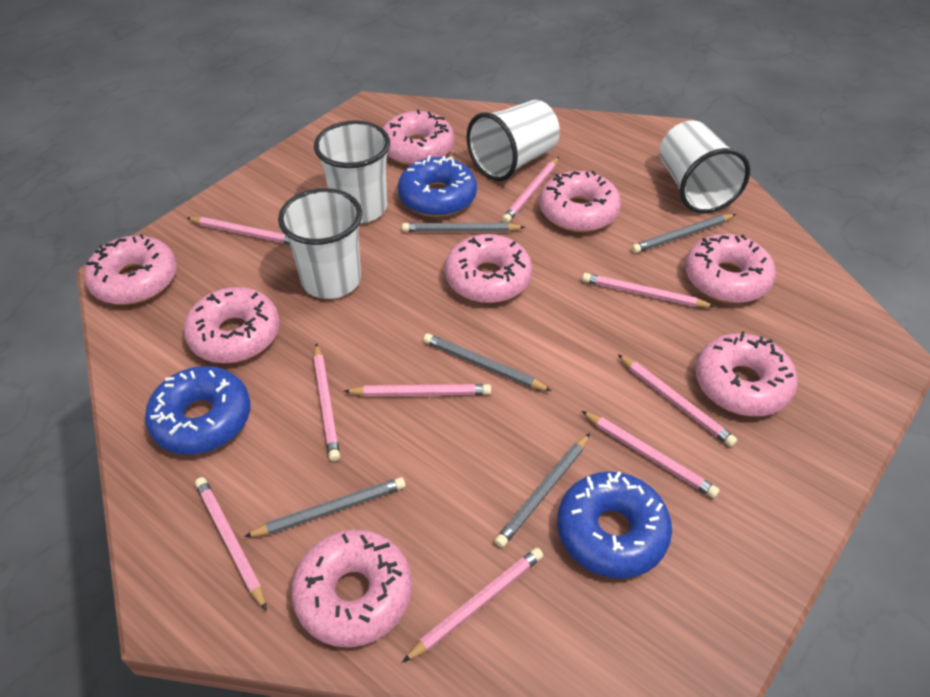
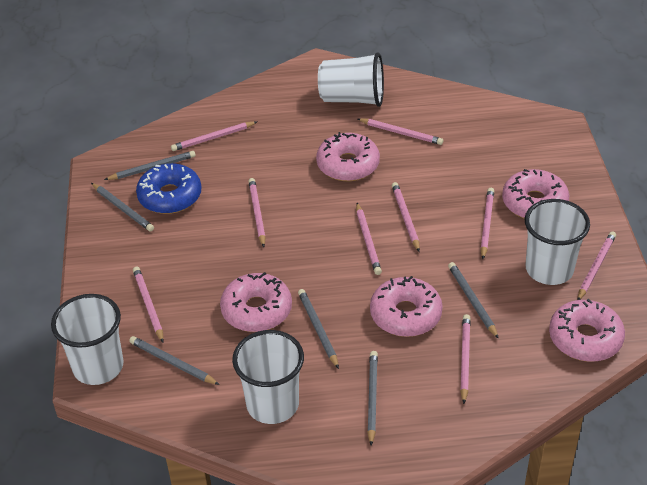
blue donut: 3 -> 1
grey pencil: 5 -> 6
pink donut: 8 -> 5

